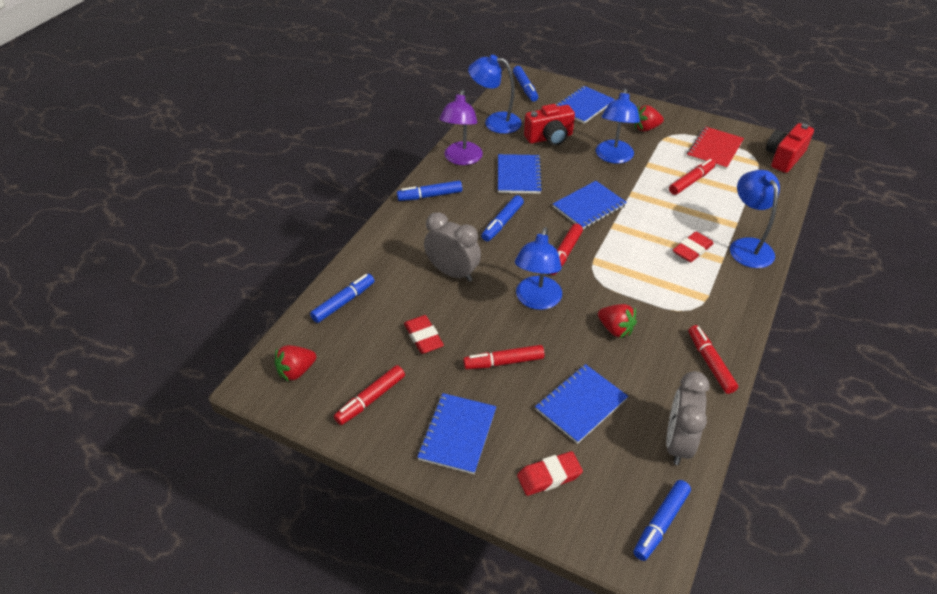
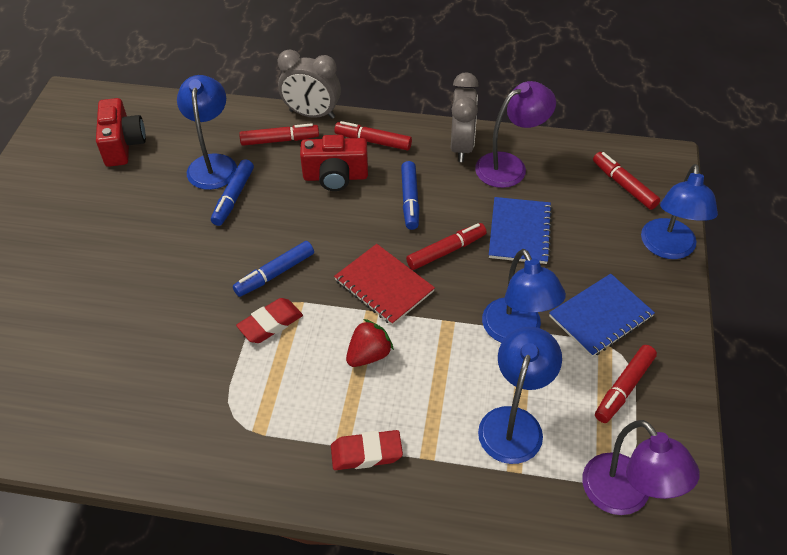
blue marker: 5 -> 3
blue notebook: 5 -> 2
purple lamp: 1 -> 2
red eraser: 3 -> 2
red strawberry: 3 -> 1

